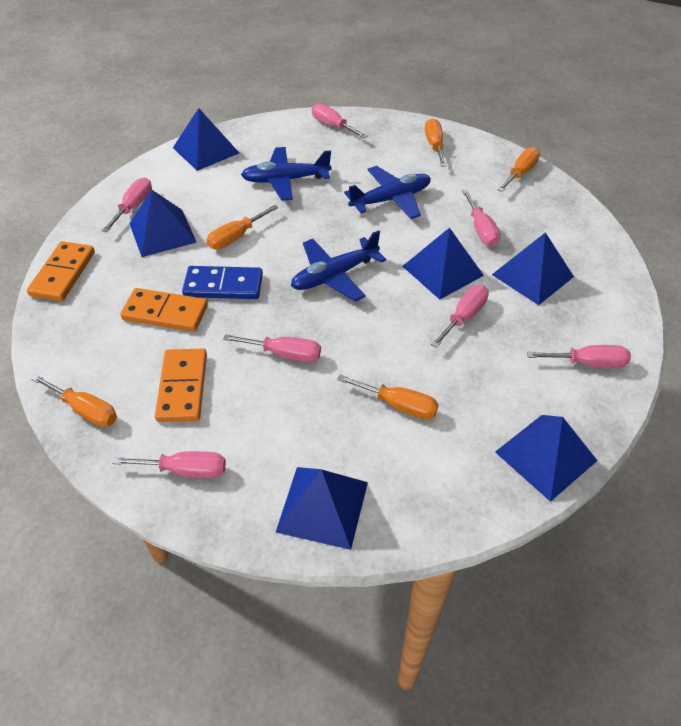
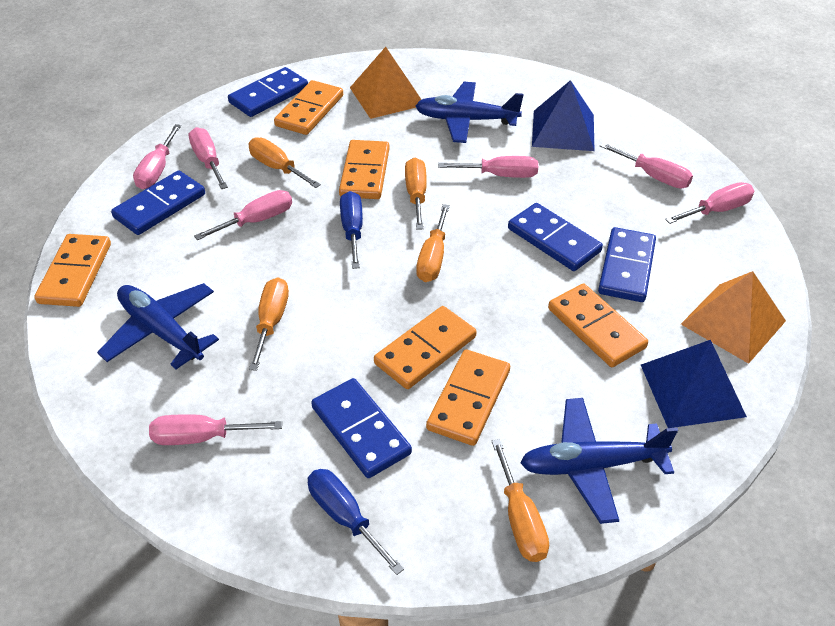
blue domino: 1 -> 5
blue pyramid: 6 -> 2
blue screwdriver: 0 -> 2
orange domino: 3 -> 6
orange pyramid: 0 -> 2

